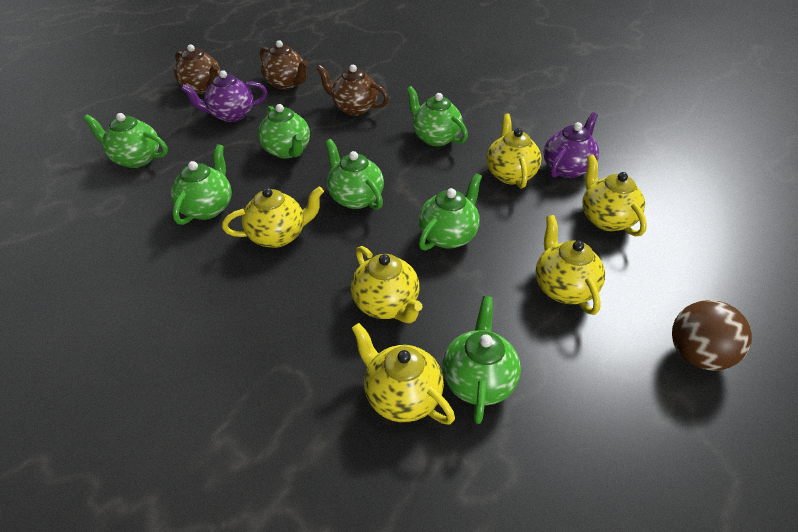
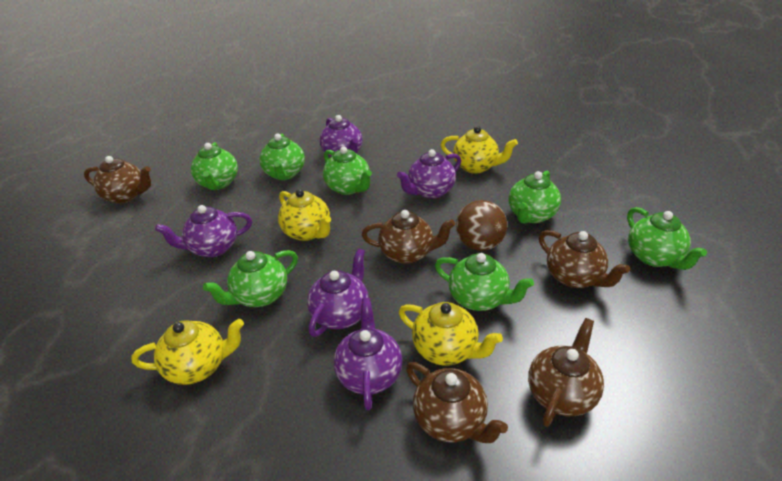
brown teapot: 3 -> 5
purple teapot: 2 -> 5
yellow teapot: 6 -> 4

